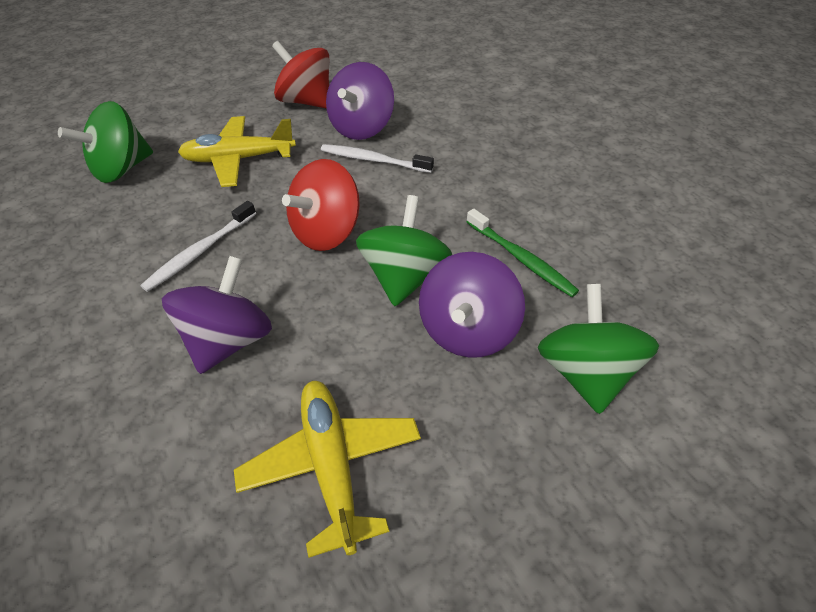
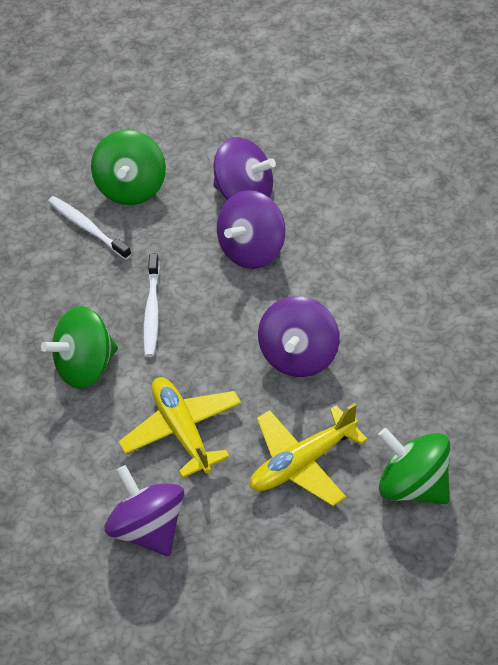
green toothbrush: 1 -> 0
purple spinning top: 3 -> 4
red spinning top: 2 -> 0

